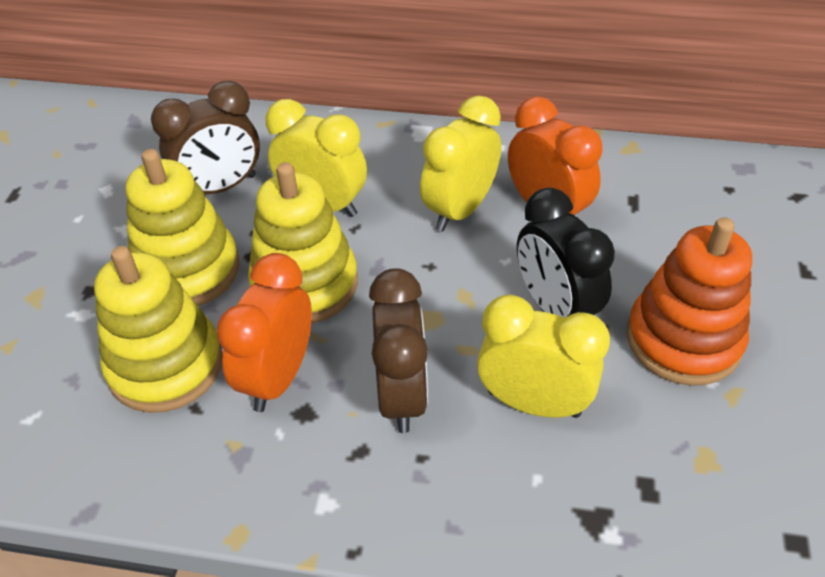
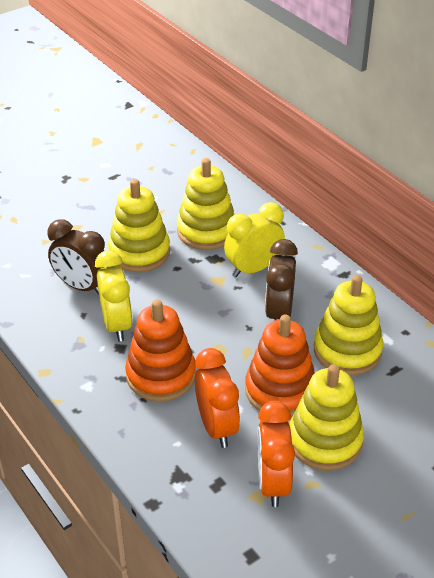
black clock: 1 -> 0
orange stacking toy: 1 -> 2
yellow clock: 3 -> 2
yellow stacking toy: 3 -> 4

